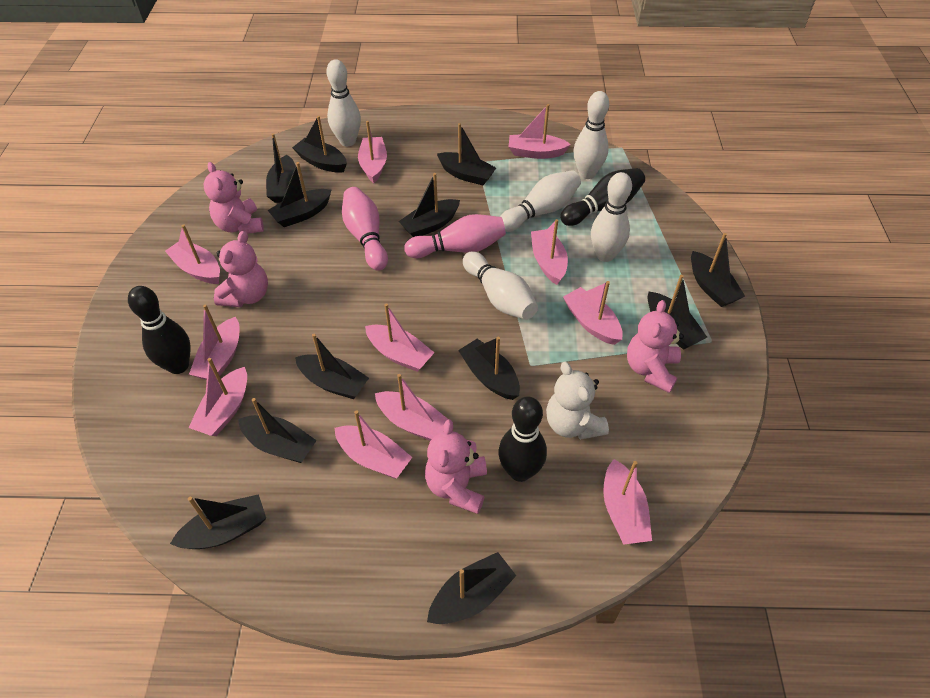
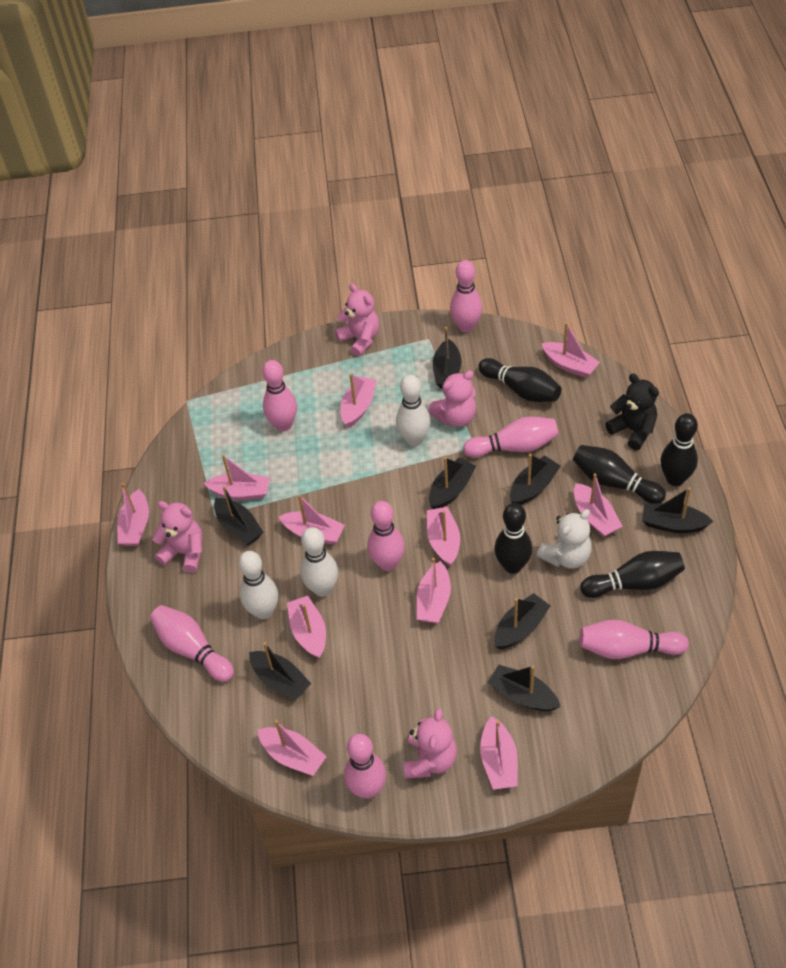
black boat: 12 -> 8
black bowling pin: 3 -> 5
black teddy bear: 0 -> 1
pink bowling pin: 2 -> 7
white bowling pin: 5 -> 3

